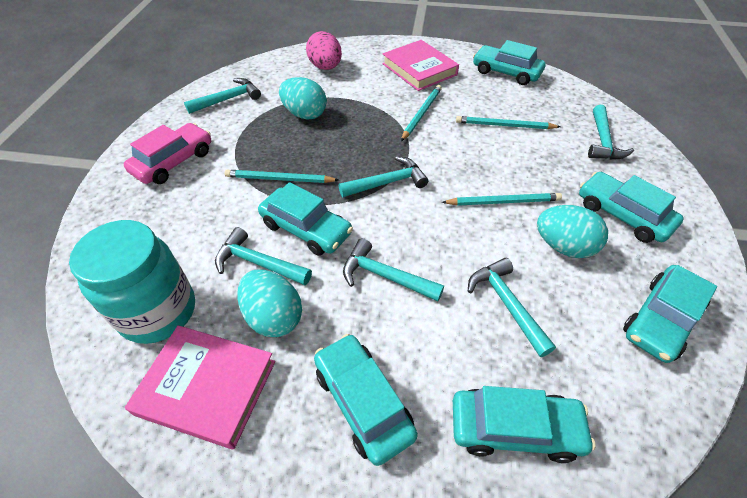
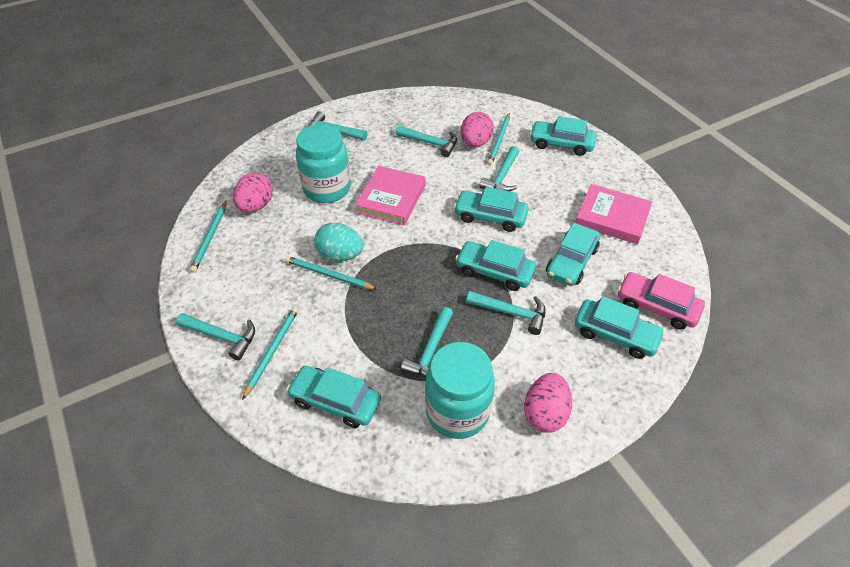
pink egg: 1 -> 3
turquoise egg: 3 -> 1
turquoise jar: 1 -> 2

